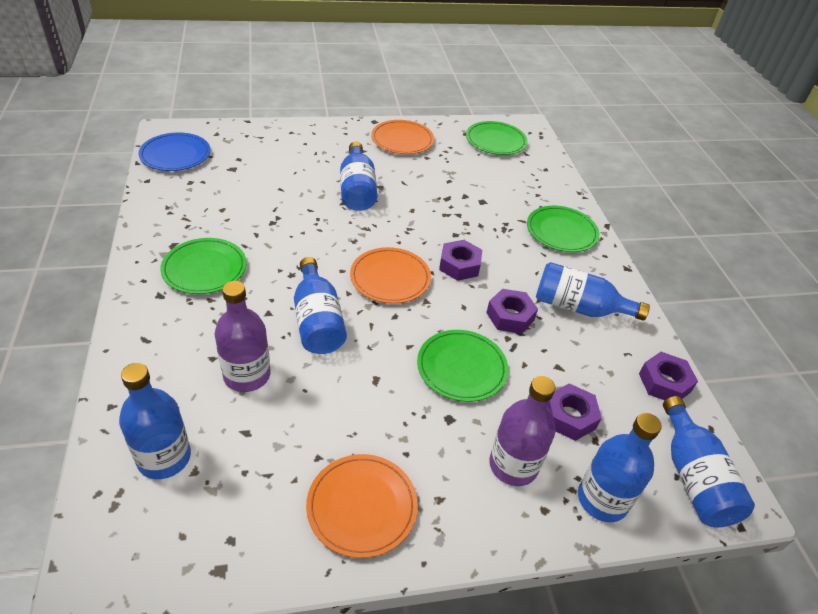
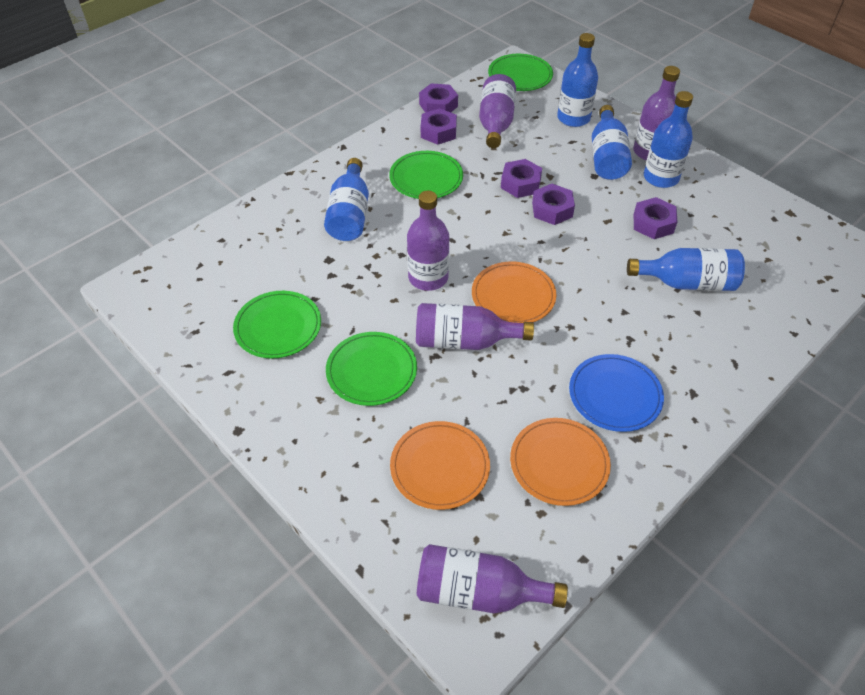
blue bottle: 6 -> 5
purple bottle: 2 -> 5
purple nut: 4 -> 5

